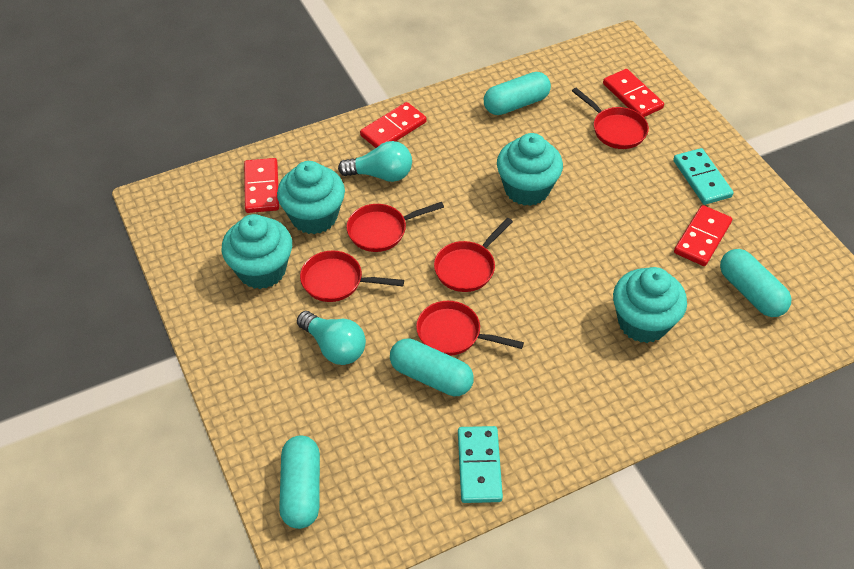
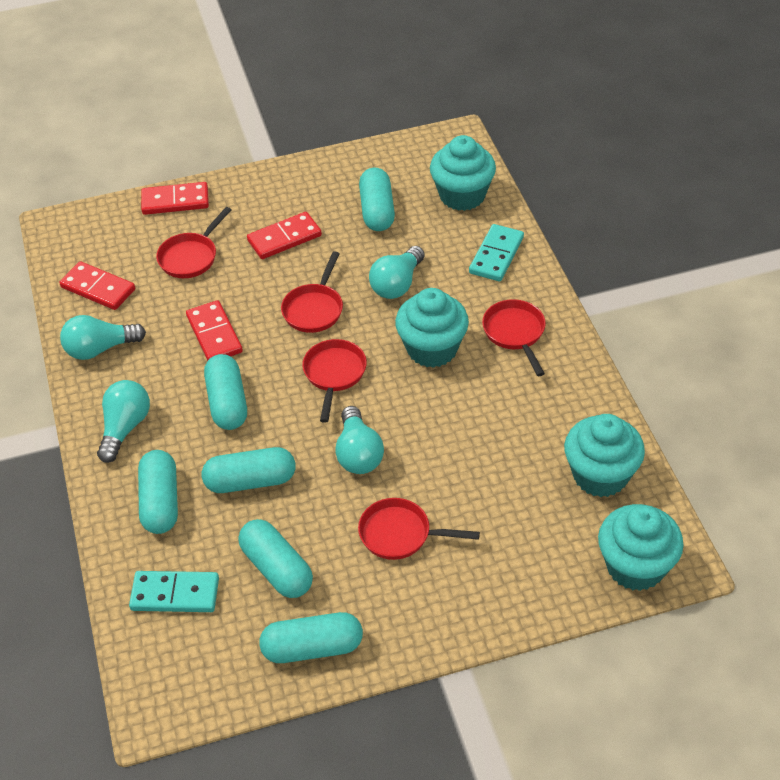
turquoise capsule: 4 -> 6
turquoise light bulb: 2 -> 4

